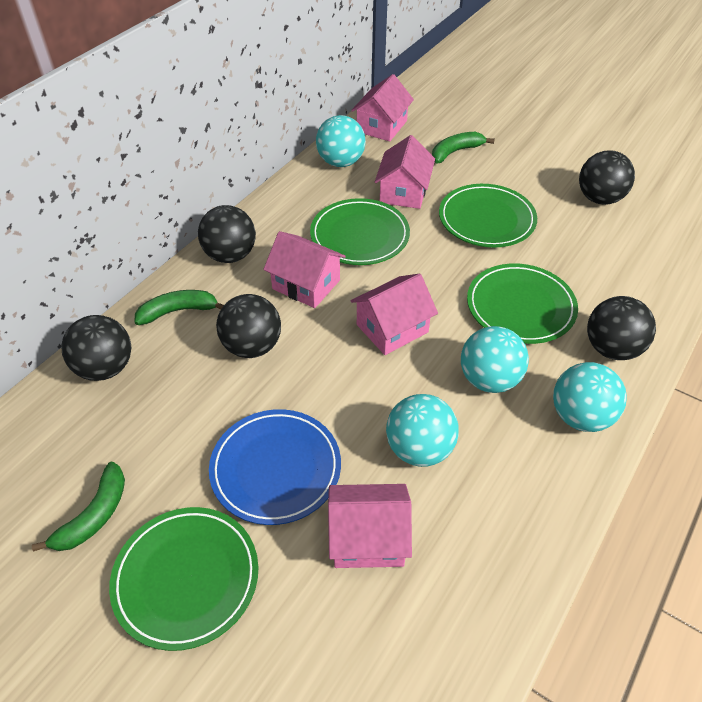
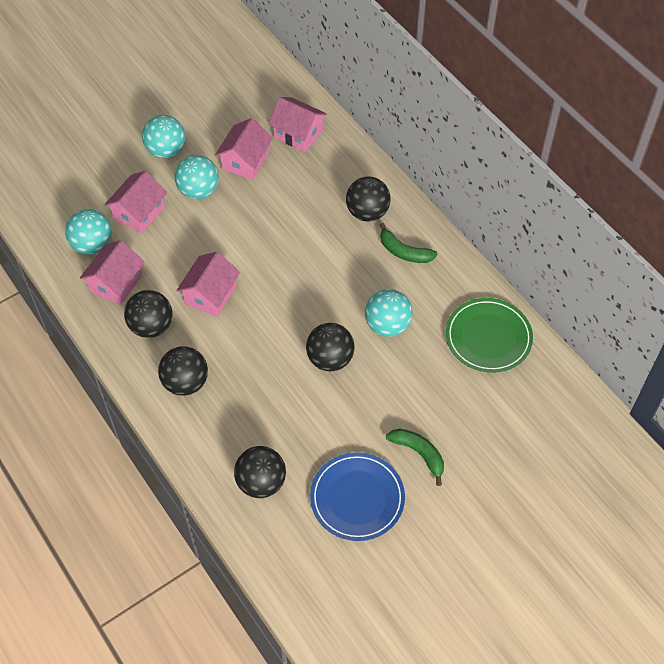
green banana: 3 -> 2
green plate: 4 -> 1

